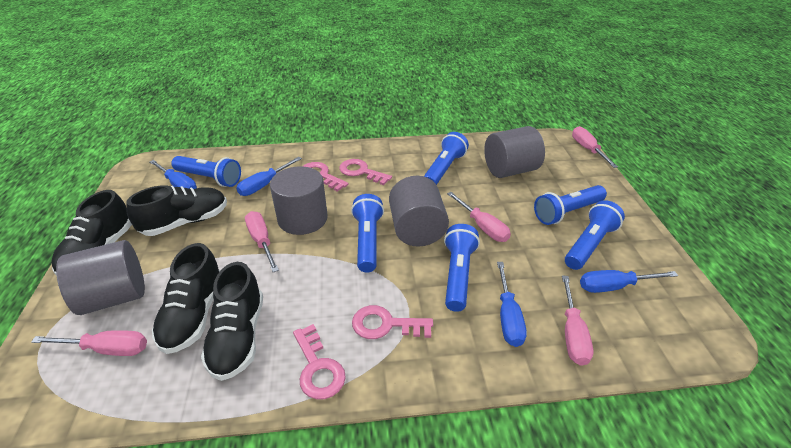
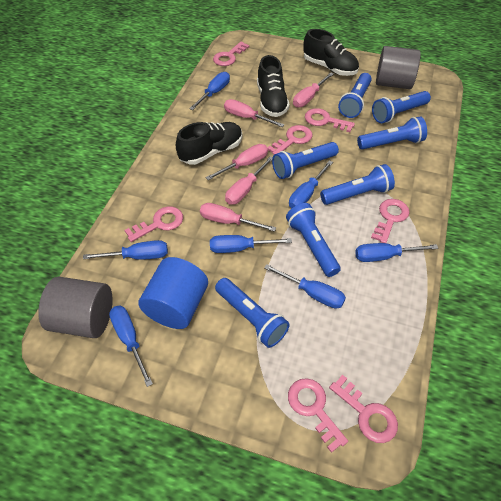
black shoe: 4 -> 3
blue cylinder: 0 -> 1
blue flashlight: 6 -> 7
blue screwdriver: 4 -> 7
grey cylinder: 4 -> 2
pink key: 4 -> 7

